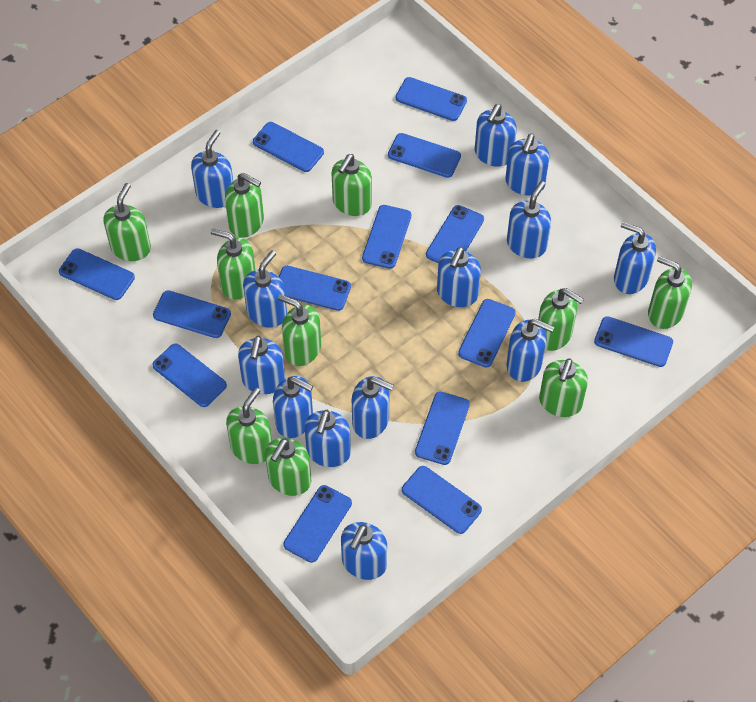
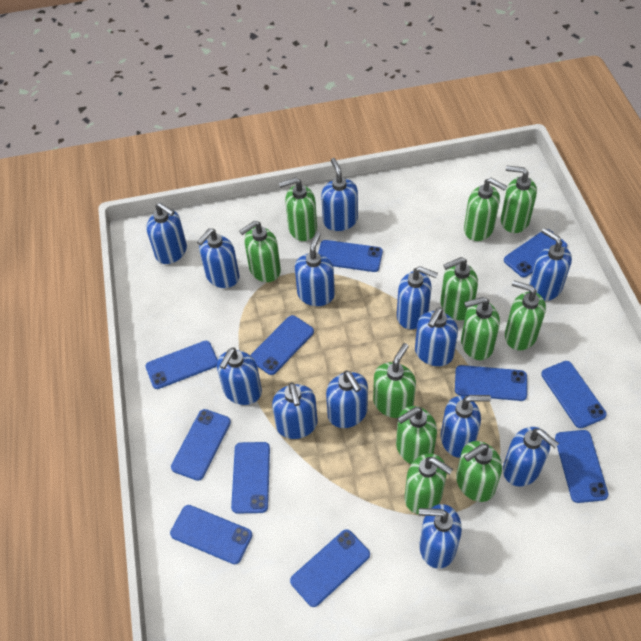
blue phone: 14 -> 11
green soap dispenser: 10 -> 11

